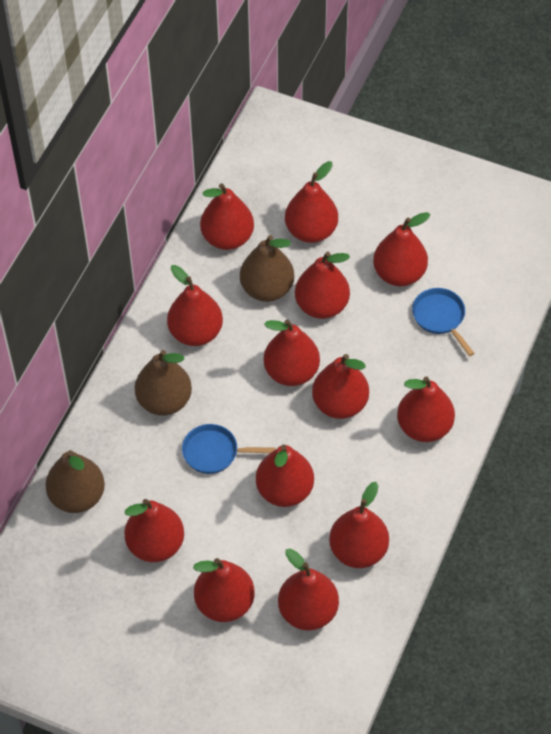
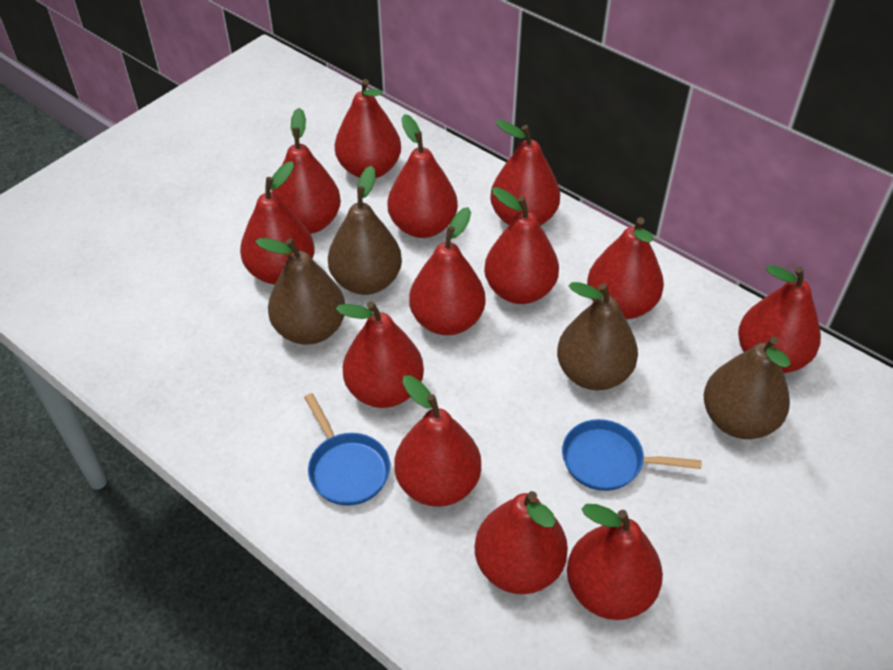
brown pear: 3 -> 4

